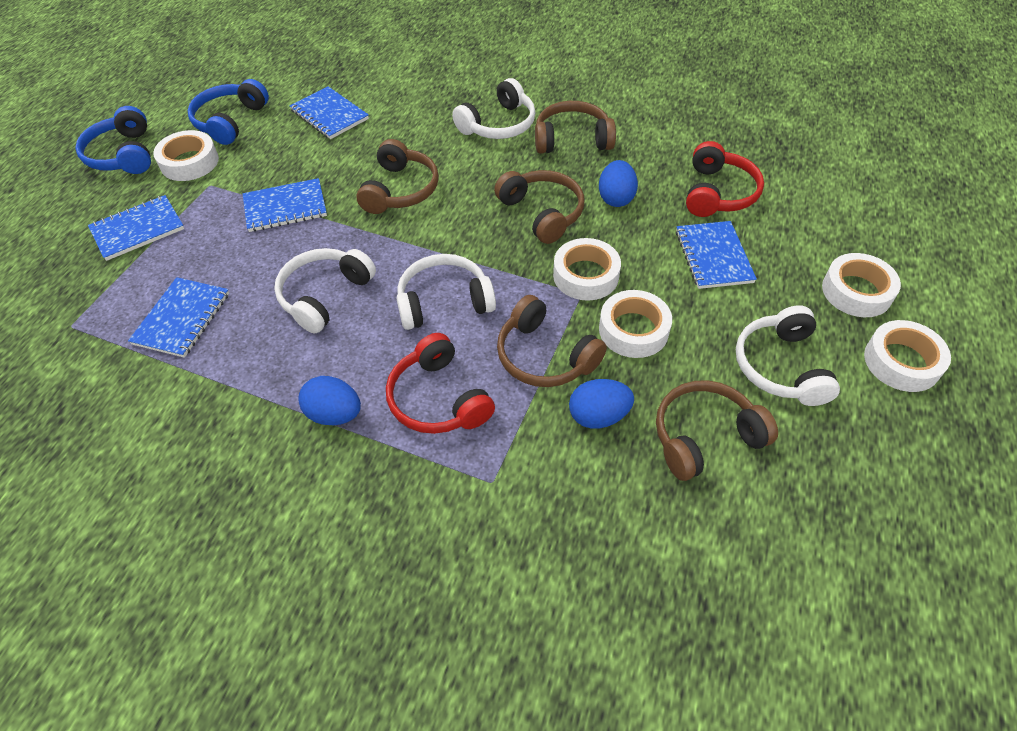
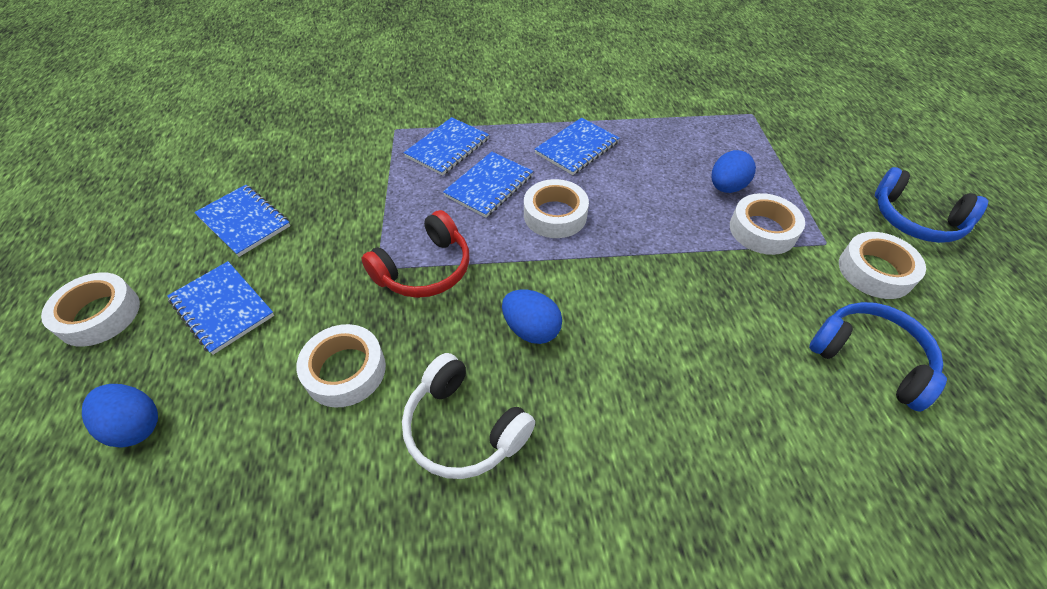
brown headphones: 5 -> 0
red headphones: 2 -> 1
white headphones: 4 -> 1

